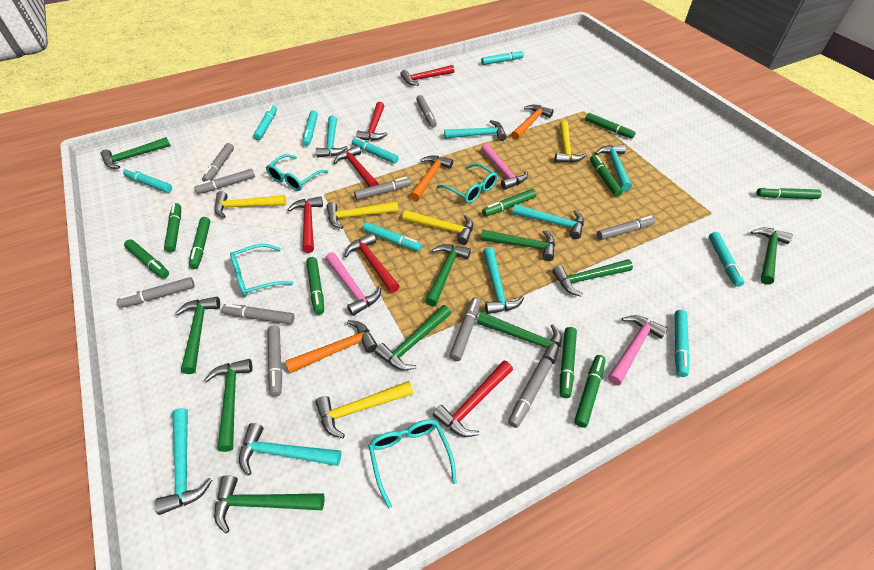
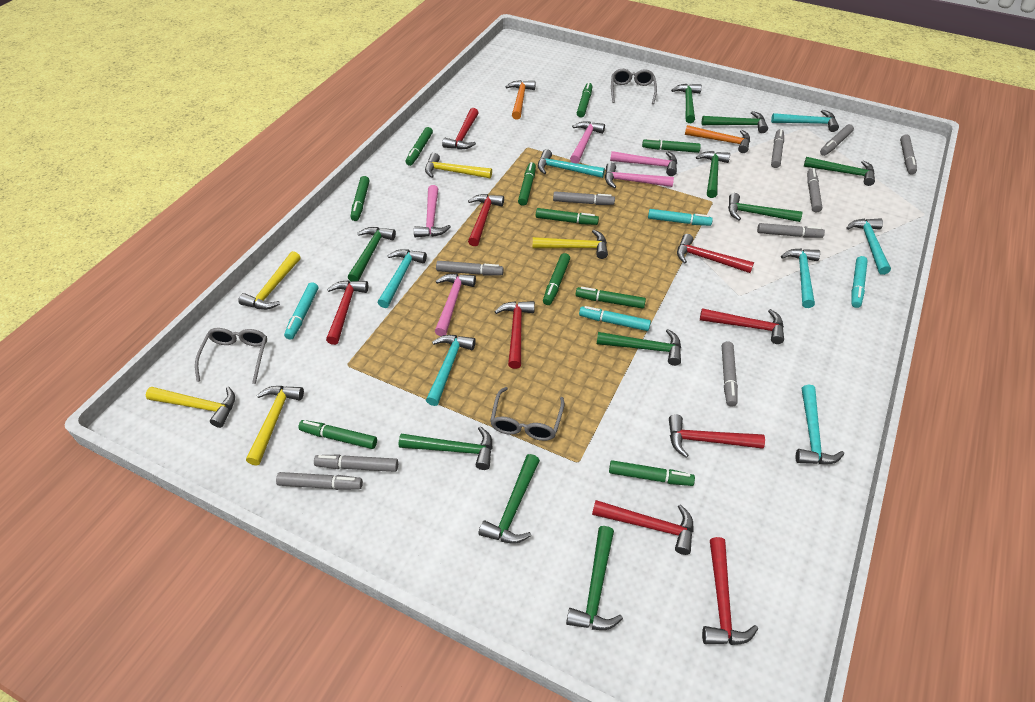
grey glasses: 0 -> 3
orange hammer: 3 -> 2
pink hammer: 3 -> 5
red hammer: 6 -> 9
turquoise glasses: 4 -> 0
turquoise marker: 8 -> 4

